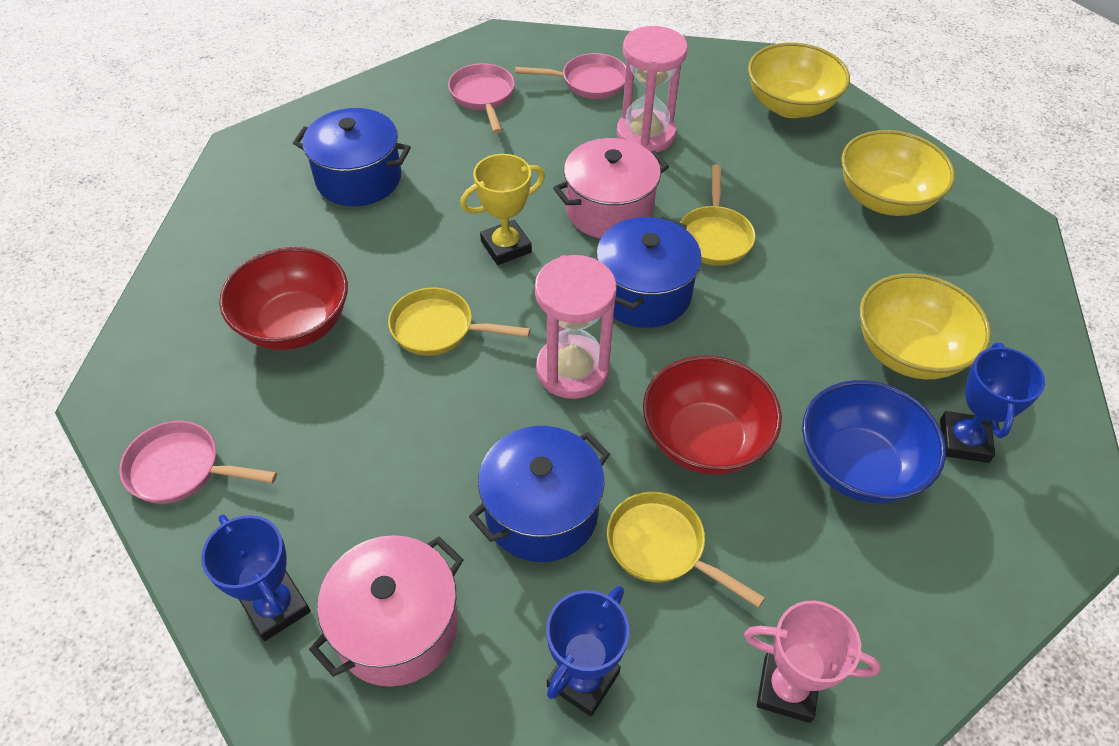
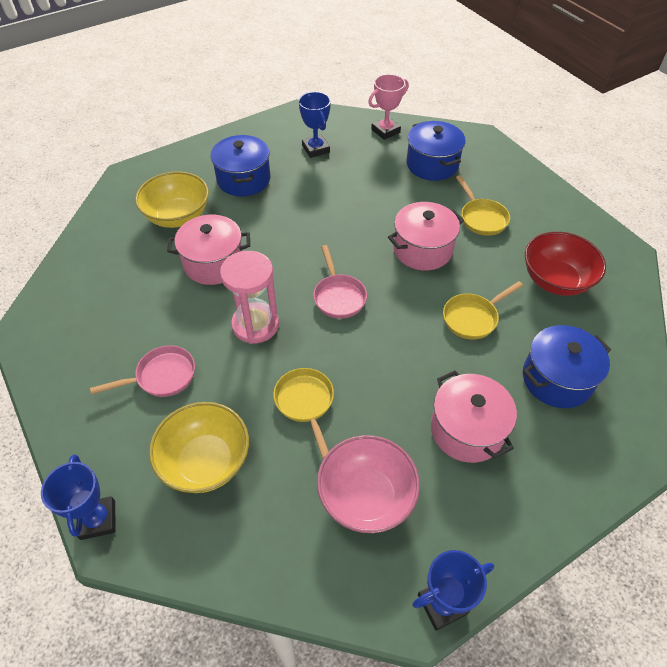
blue bowl: 1 -> 0
pink bowl: 0 -> 1
pink hourglass: 2 -> 1
pink pan: 3 -> 2
pink pot: 2 -> 3
red bowl: 2 -> 1
yellow bowl: 3 -> 2
yellow trophy: 1 -> 0

